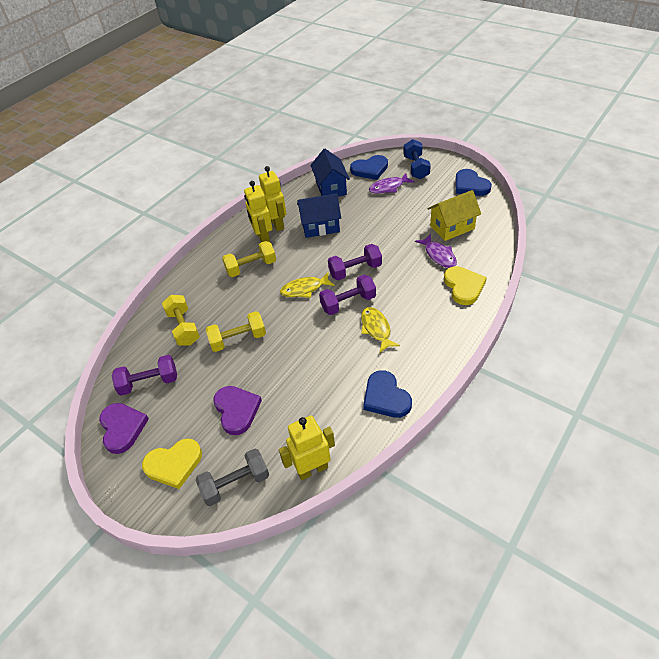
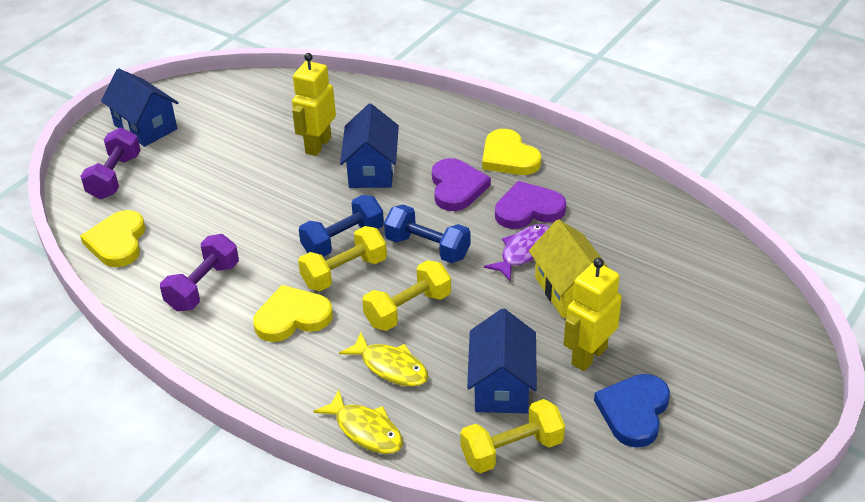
blue dumbbell: 1 -> 2
blue heart: 3 -> 1
blue house: 2 -> 3
grey dumbbell: 1 -> 0
purple dumbbell: 3 -> 2
purple fish: 2 -> 1
yellow heart: 2 -> 3
yellow robot: 3 -> 2

